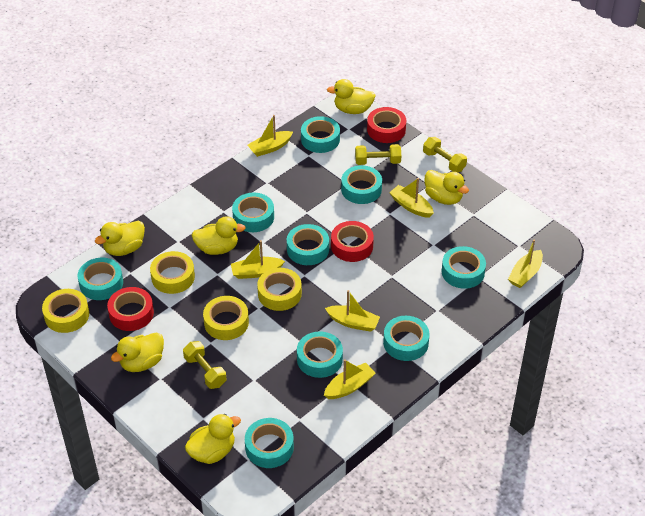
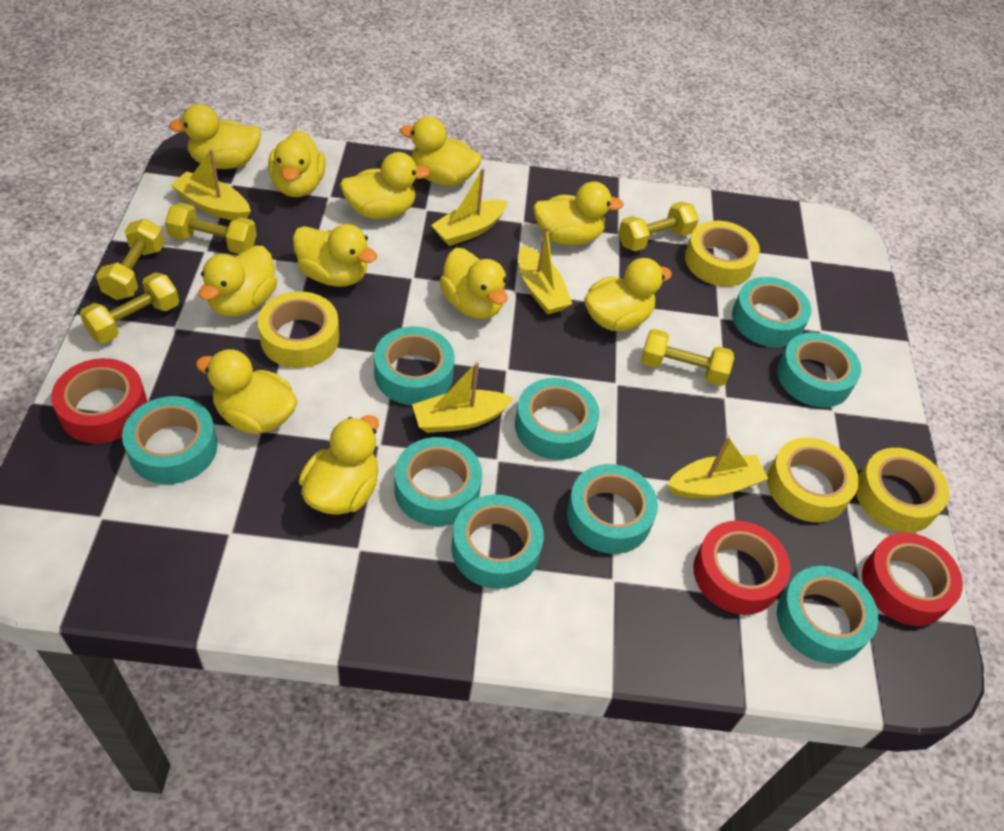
yellow boat: 6 -> 5
yellow duck: 6 -> 11
yellow dumbbell: 3 -> 5

